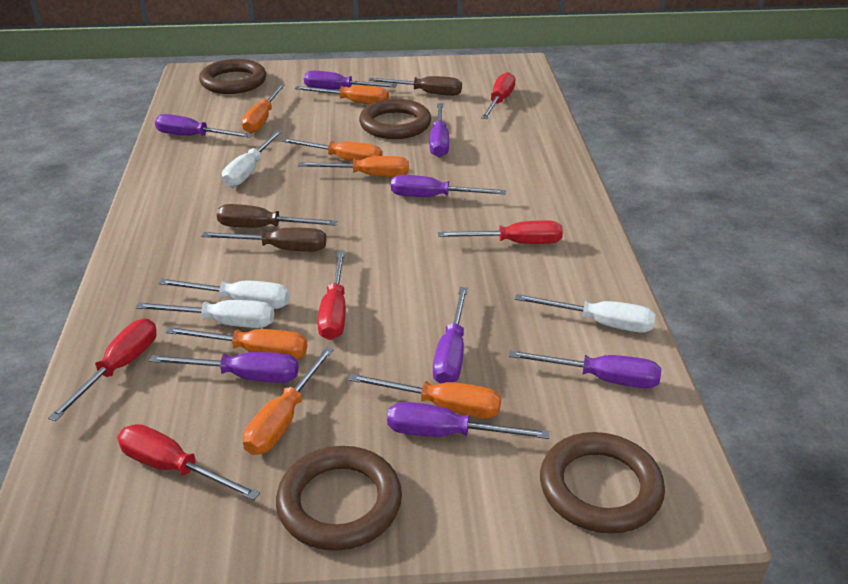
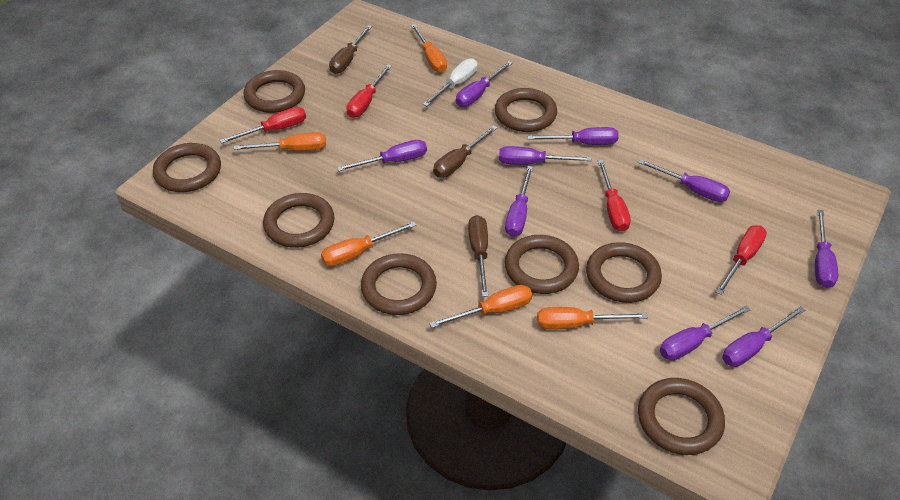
brown ring: 4 -> 8
orange screwdriver: 7 -> 5
purple screwdriver: 8 -> 9
red screwdriver: 5 -> 4
white screwdriver: 4 -> 1

